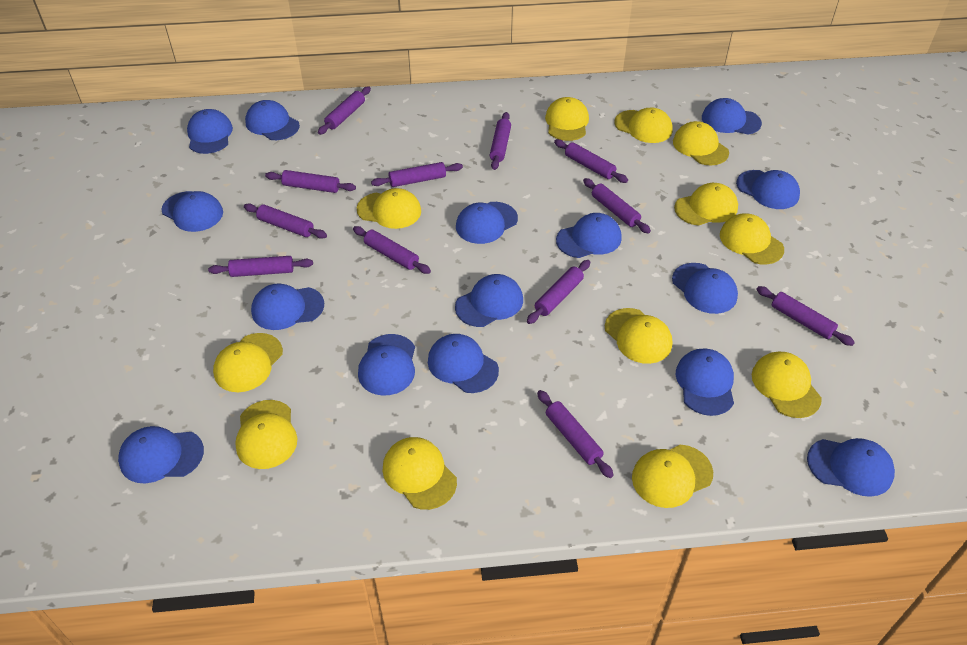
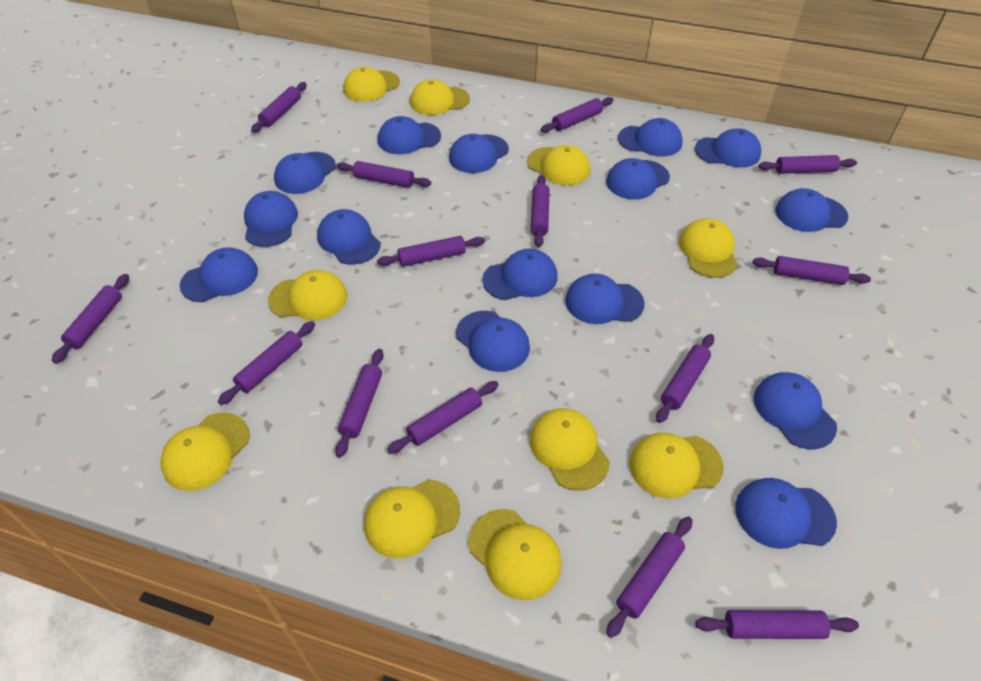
purple rolling pin: 12 -> 14
yellow cap: 12 -> 10

